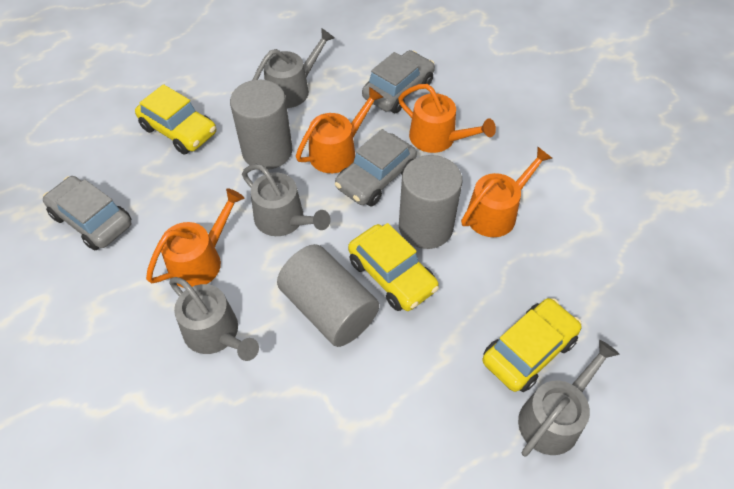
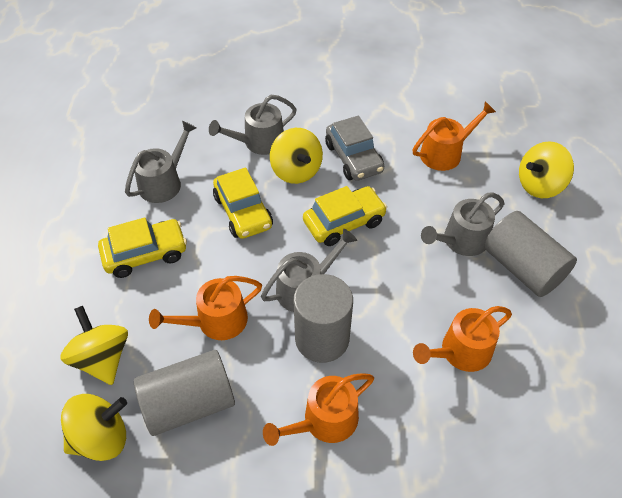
grey car: 3 -> 1
yellow spinning top: 0 -> 4

